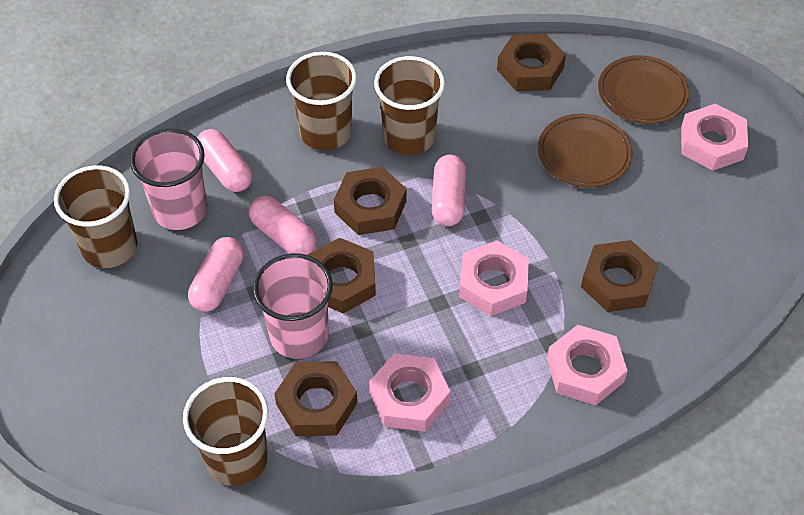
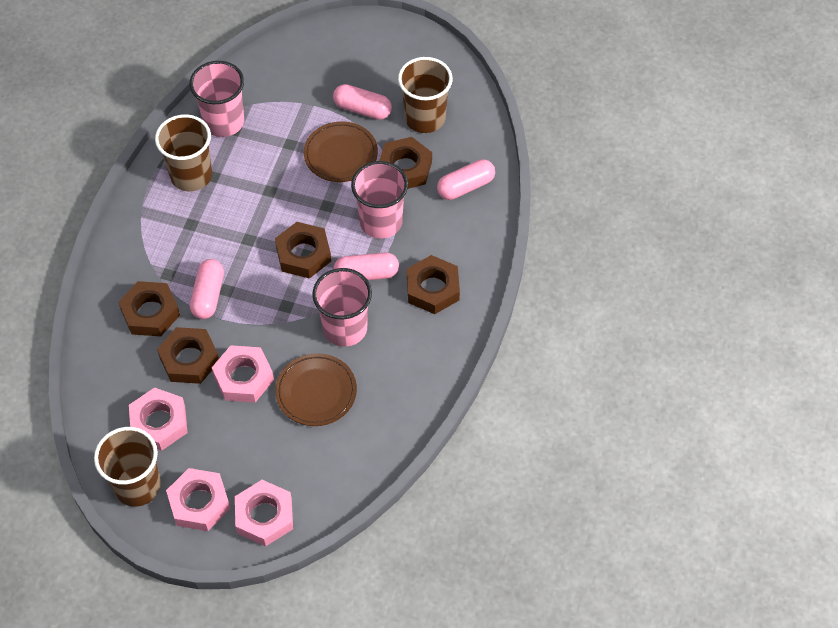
brown cup: 4 -> 3
pink cup: 2 -> 3

